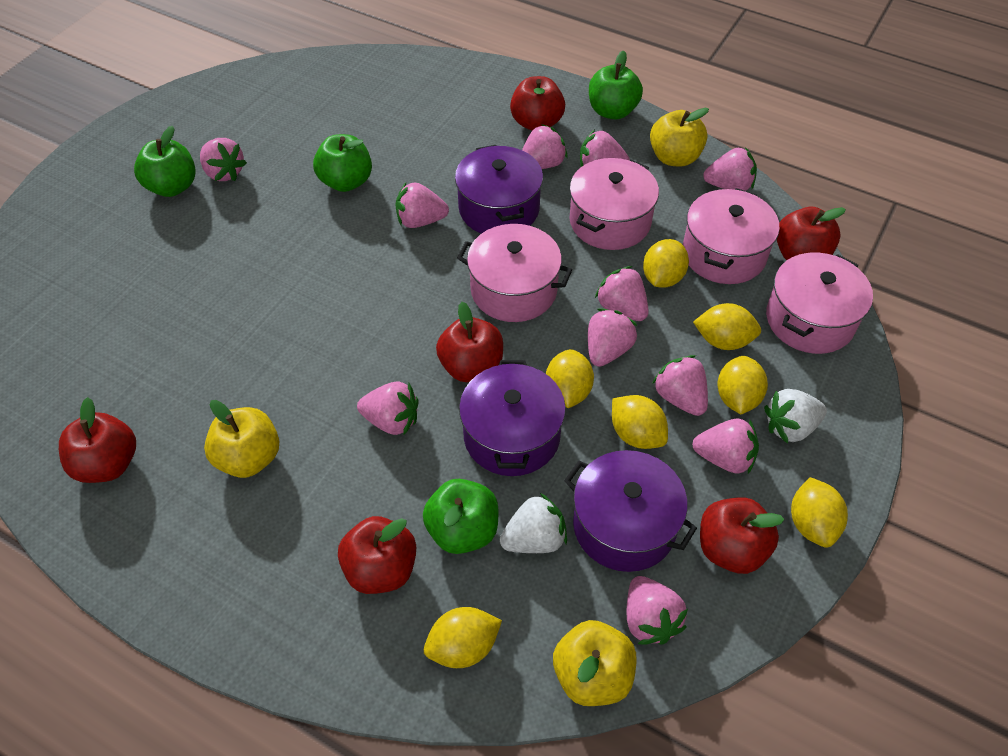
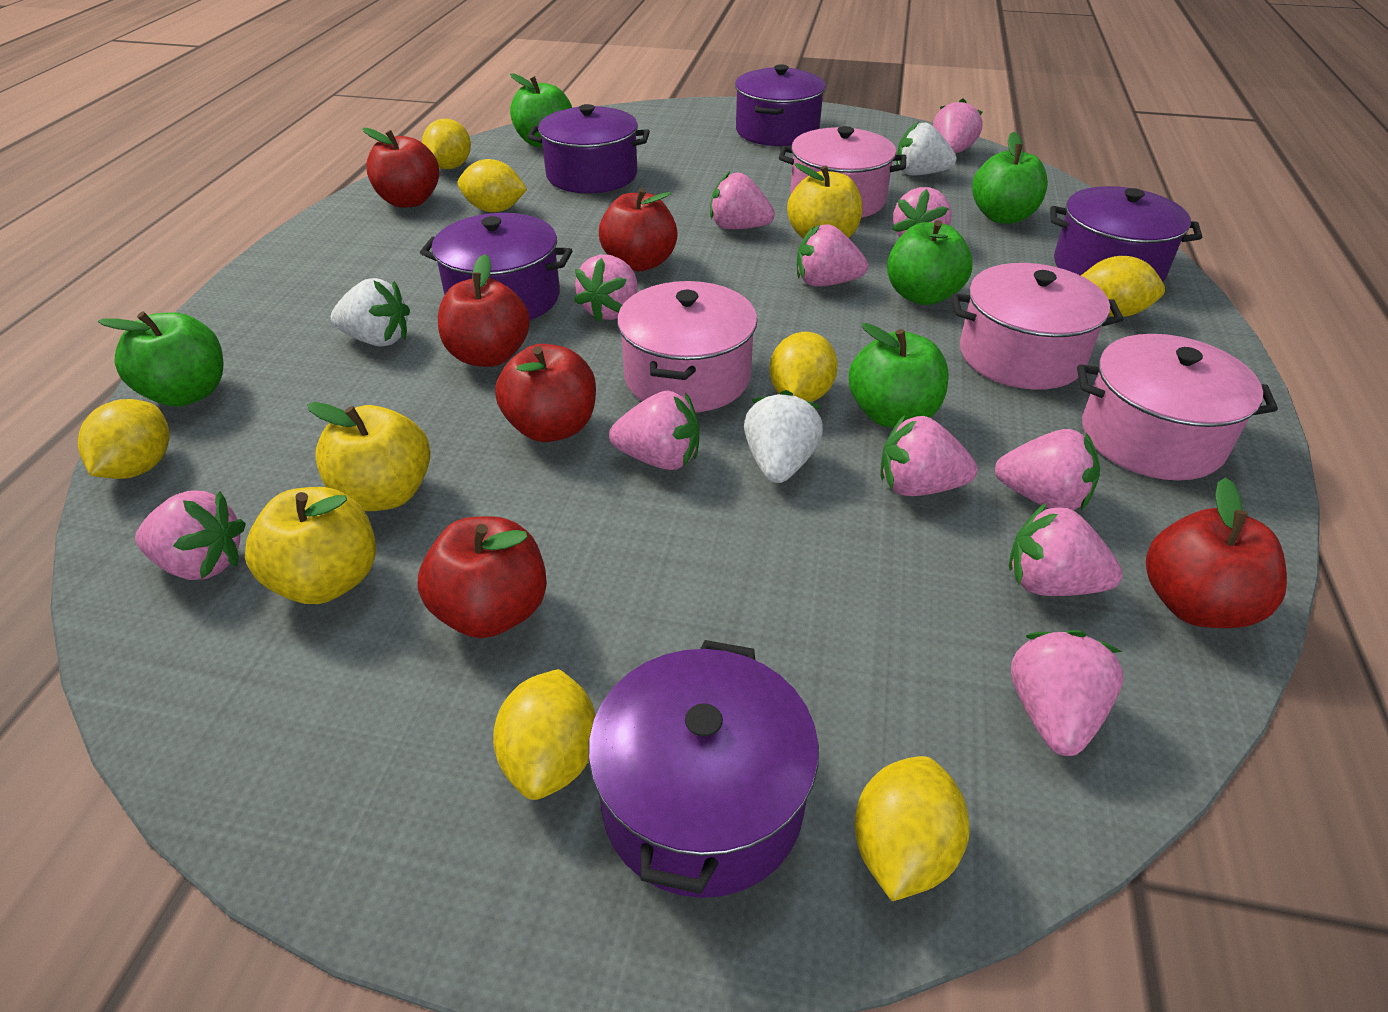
green apple: 4 -> 5
purple pot: 3 -> 5
white strawberry: 2 -> 3

